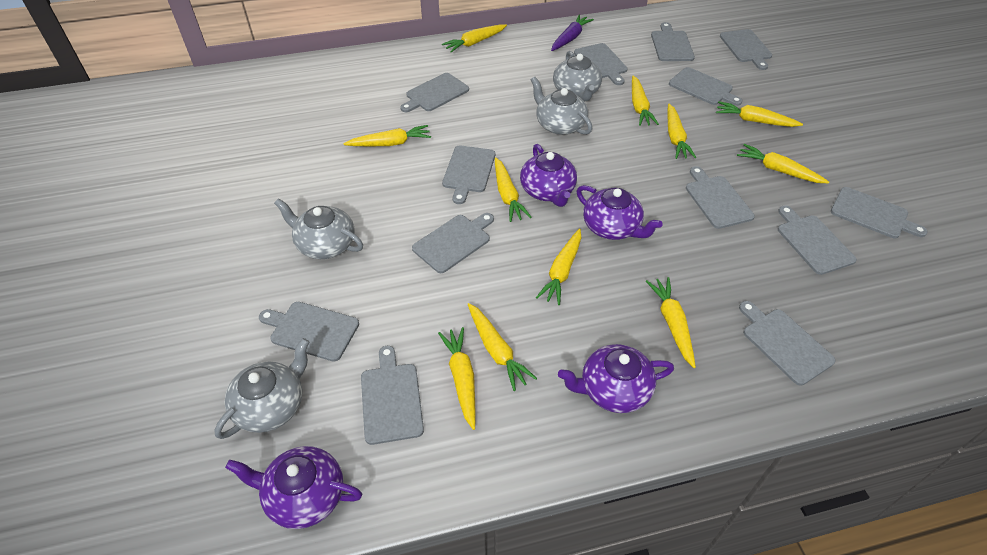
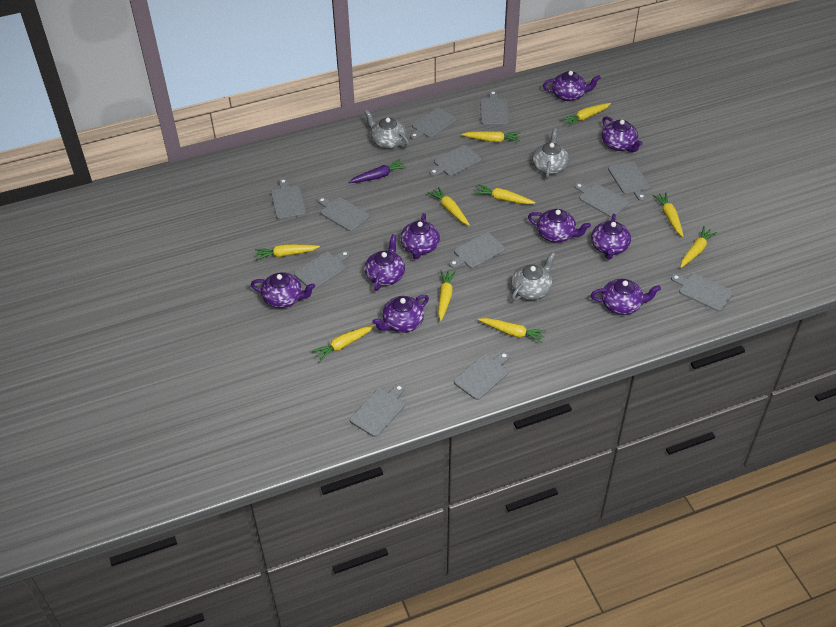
grey cutting board: 13 -> 12
grey teapot: 4 -> 3
purple teapot: 4 -> 9
yellow carrot: 11 -> 10

